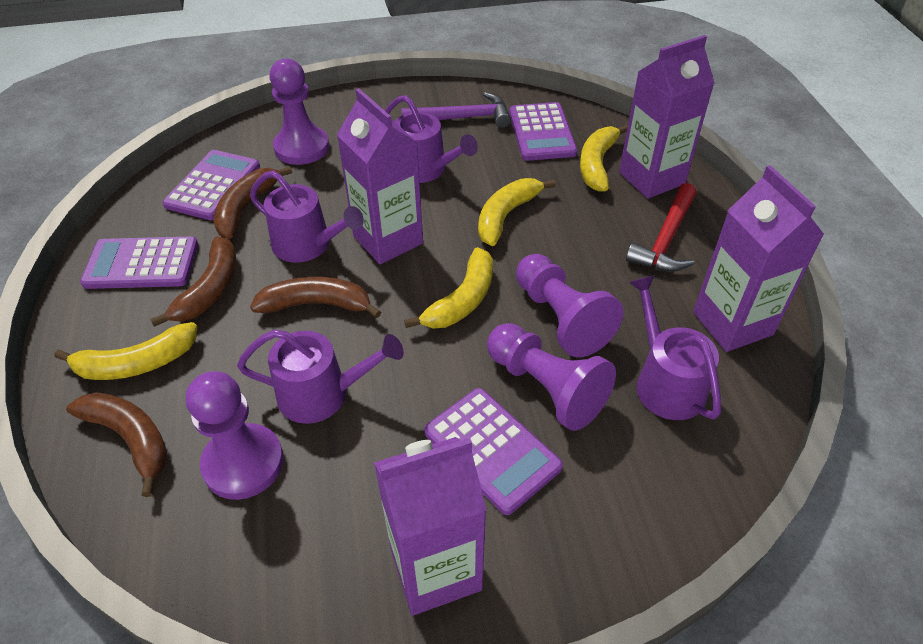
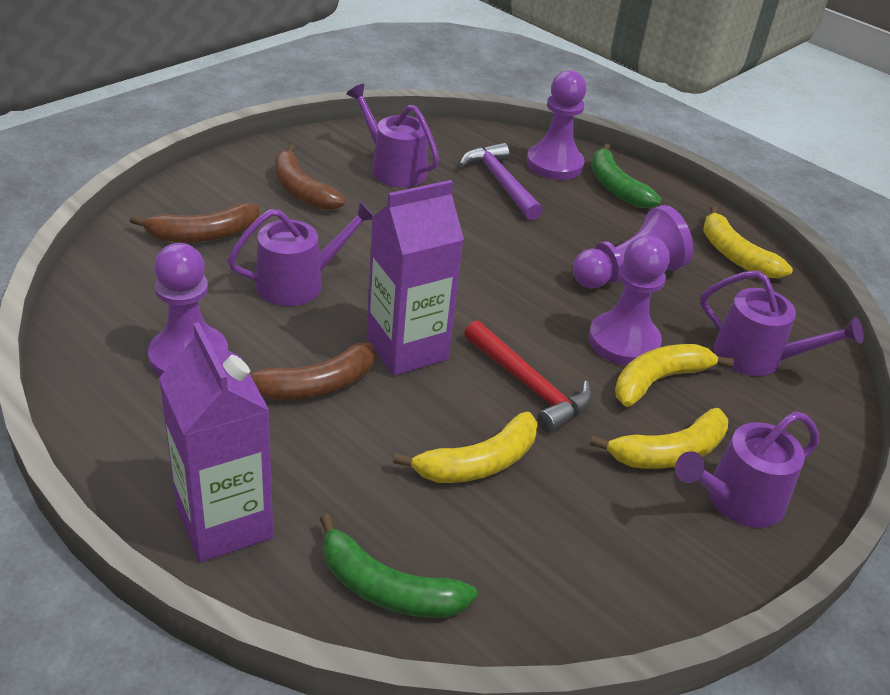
brown banana: 4 -> 3
green banana: 0 -> 2
purple calculator: 4 -> 0
purple carton: 4 -> 2

